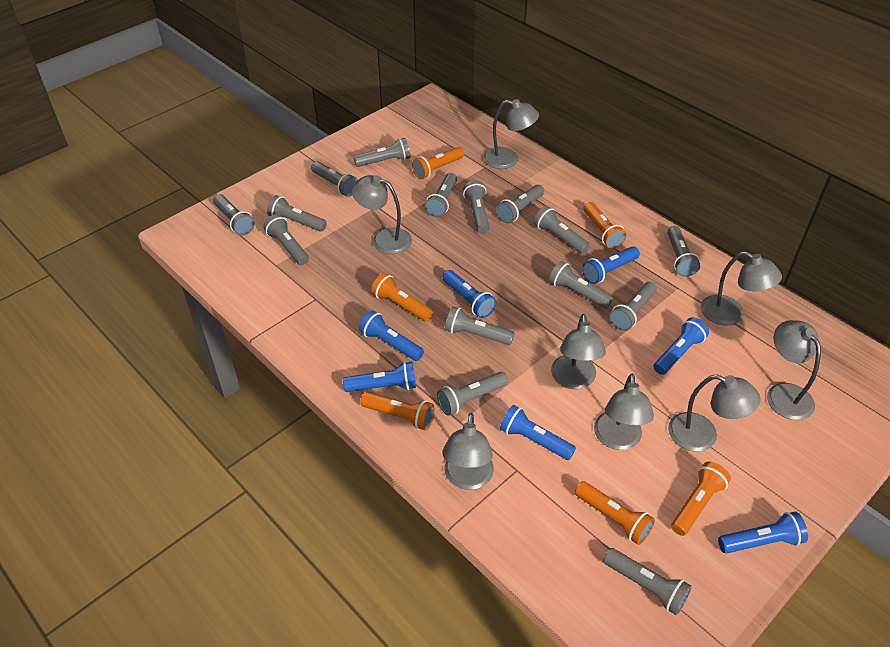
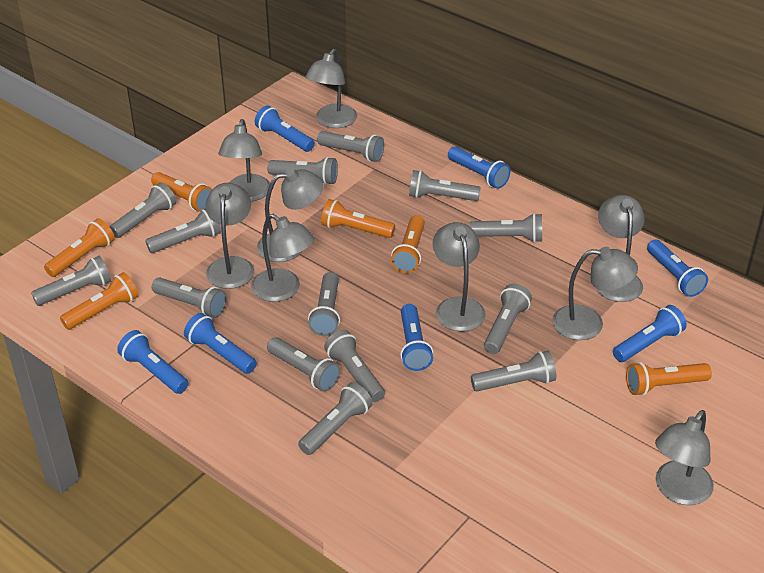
grey flashlight: 15 -> 14
grey lamp: 8 -> 9

